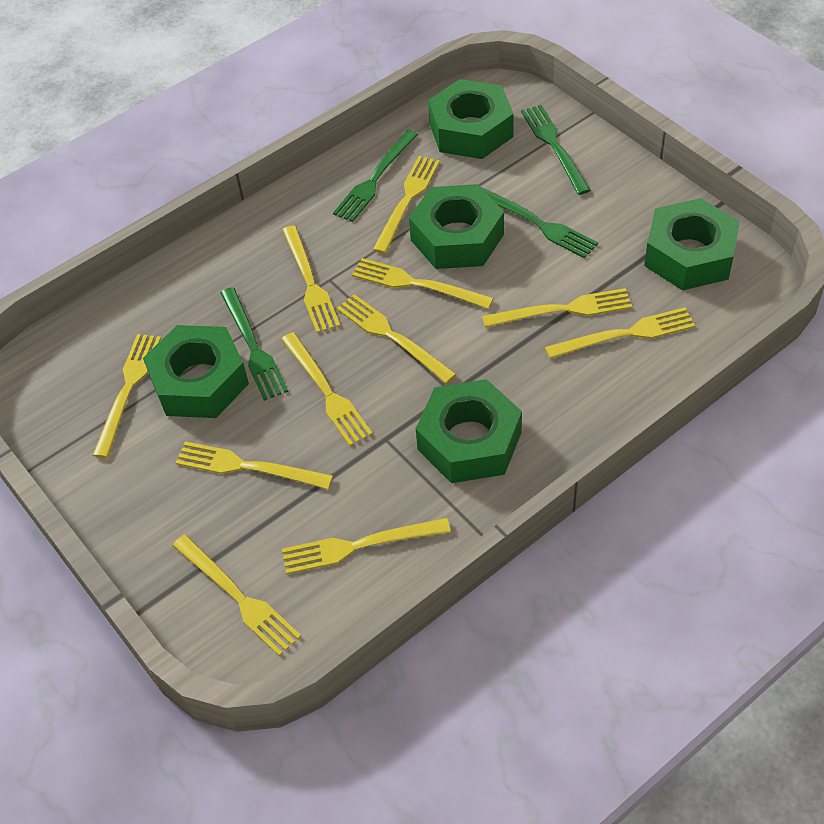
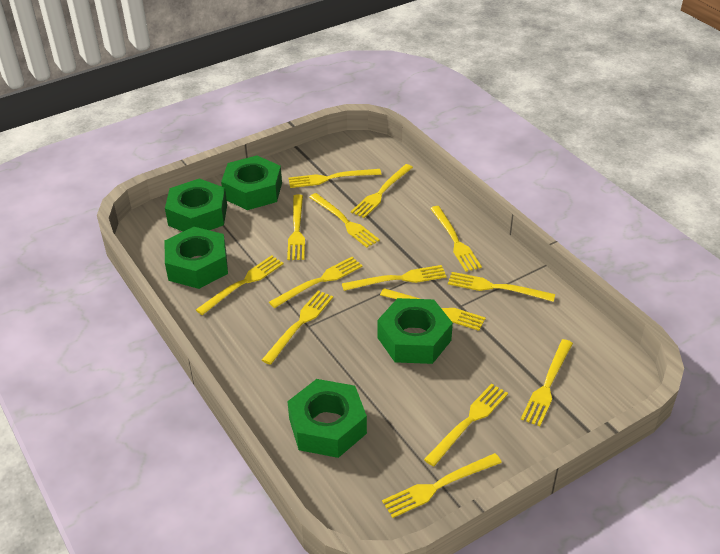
green fork: 4 -> 0
yellow fork: 11 -> 14

